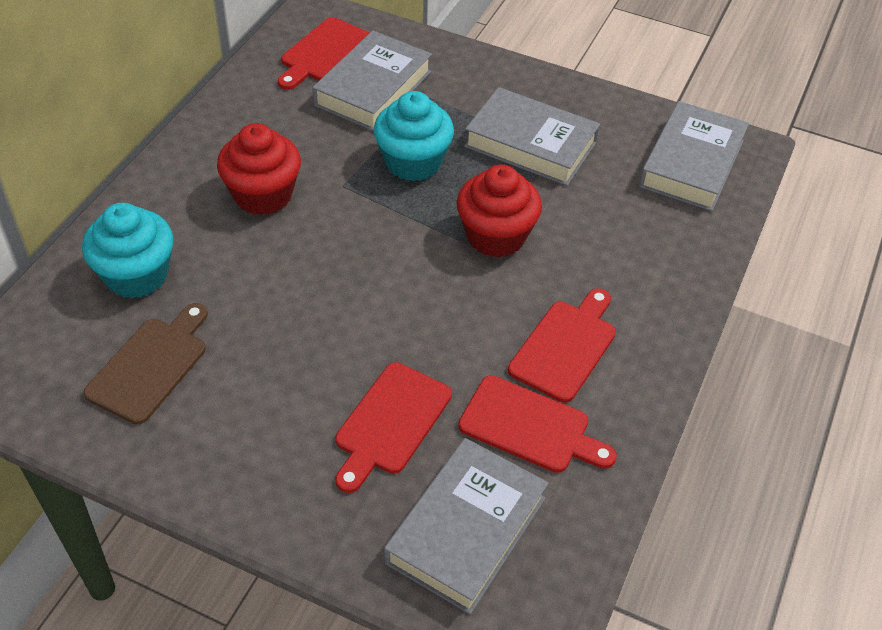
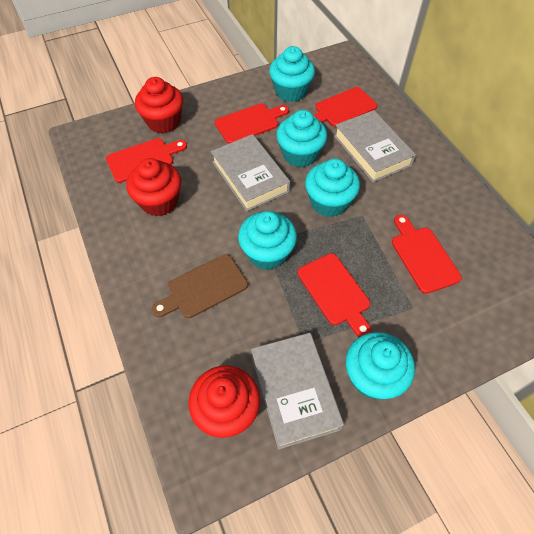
grey book: 4 -> 3
red cupcake: 2 -> 3
red cutting board: 4 -> 5
turquoise cupcake: 2 -> 5

